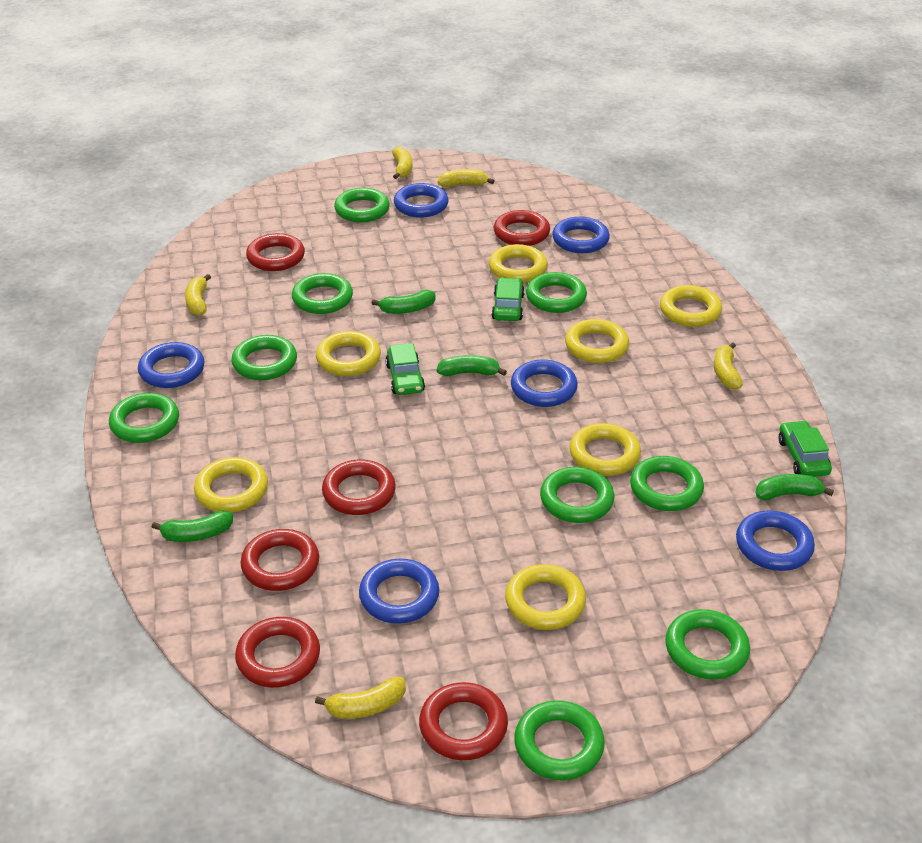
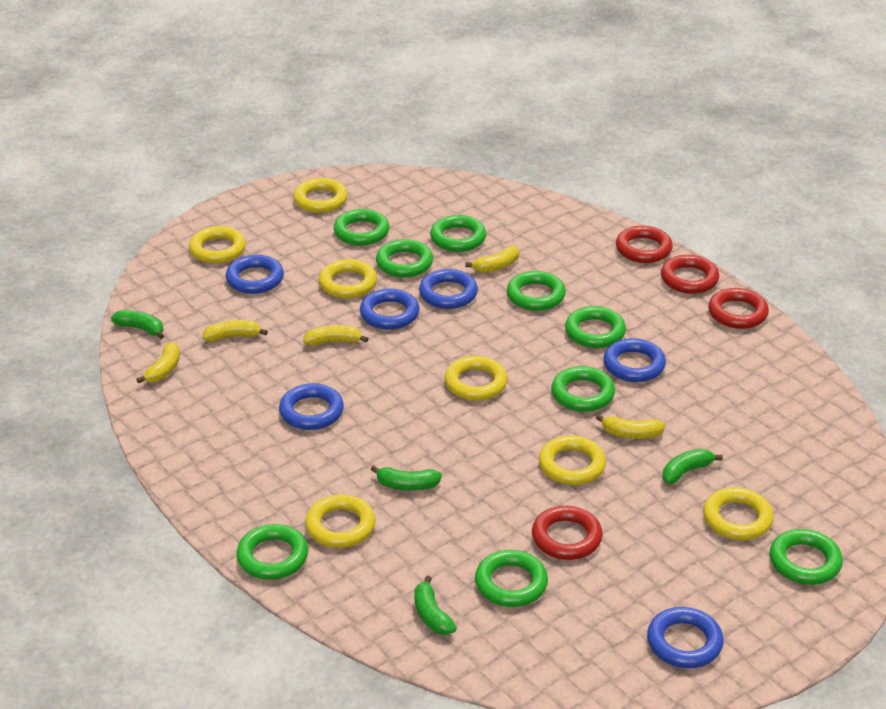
green car: 3 -> 0
red ring: 6 -> 4

